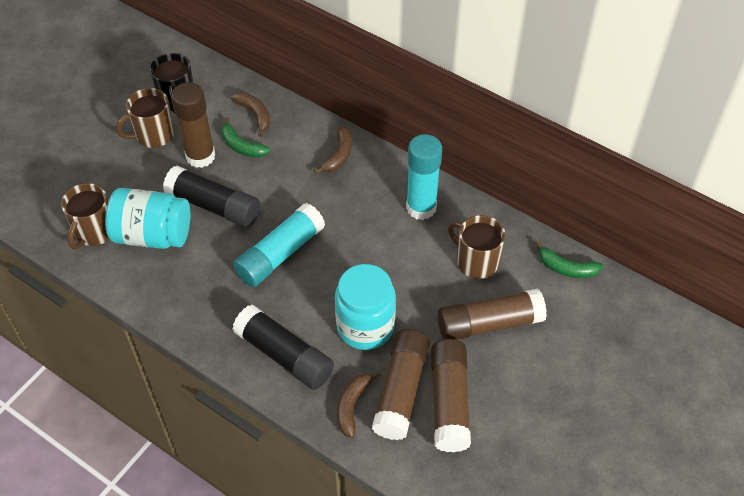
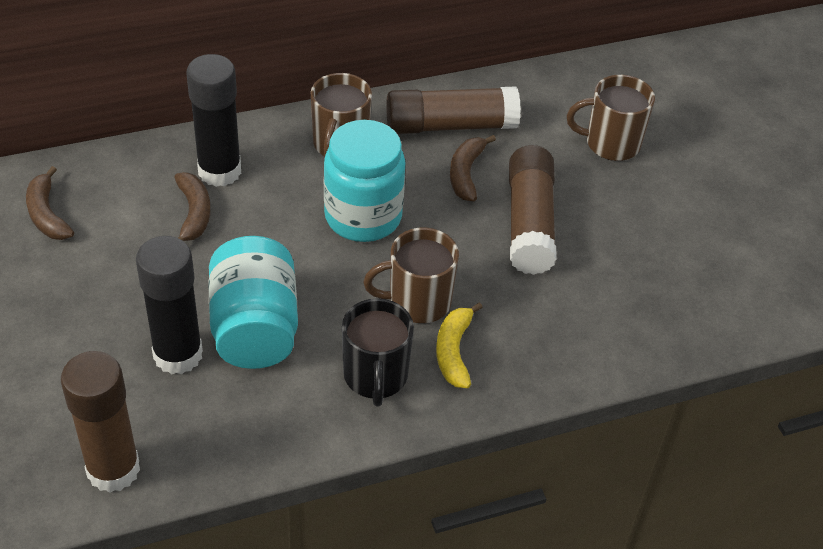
brown glue stick: 4 -> 3
green banana: 2 -> 0
turquoise glue stick: 2 -> 0
yellow banana: 0 -> 1

